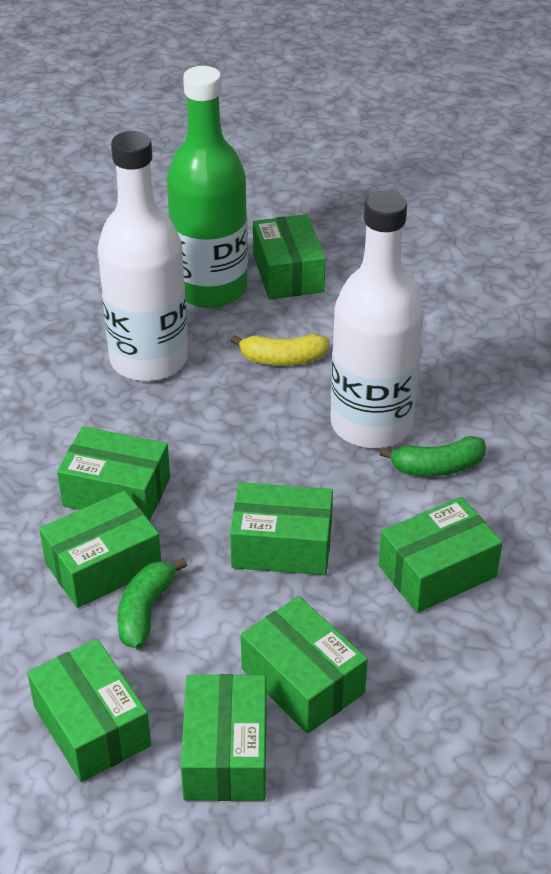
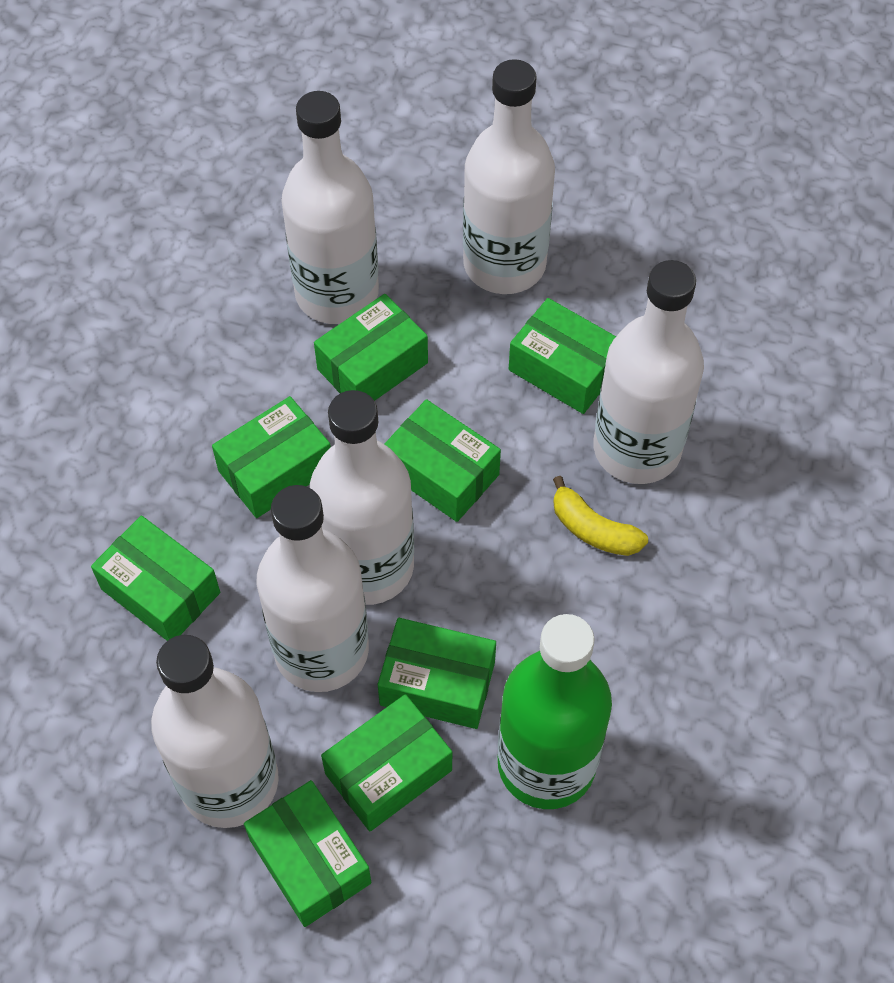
green banana: 2 -> 0
white bottle: 2 -> 6

